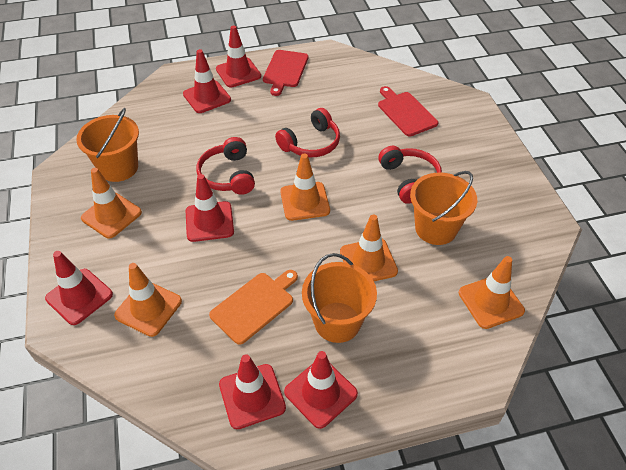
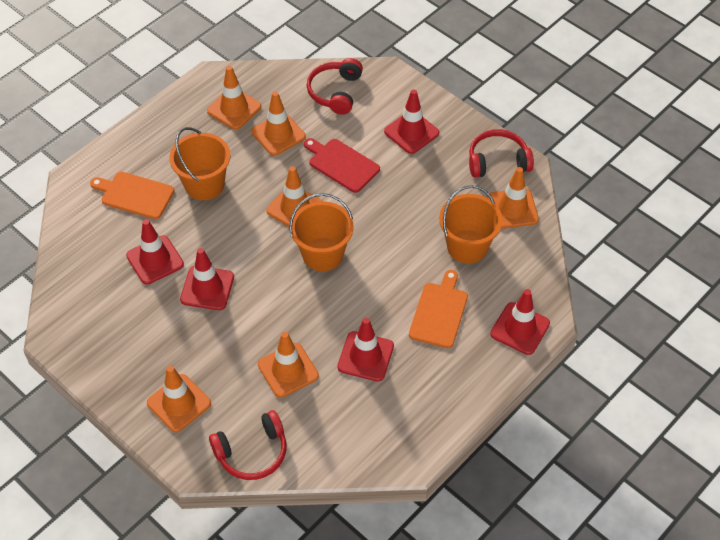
orange cutting board: 1 -> 2
orange traffic cone: 5 -> 6
red cutting board: 2 -> 1
red traffic cone: 6 -> 5

